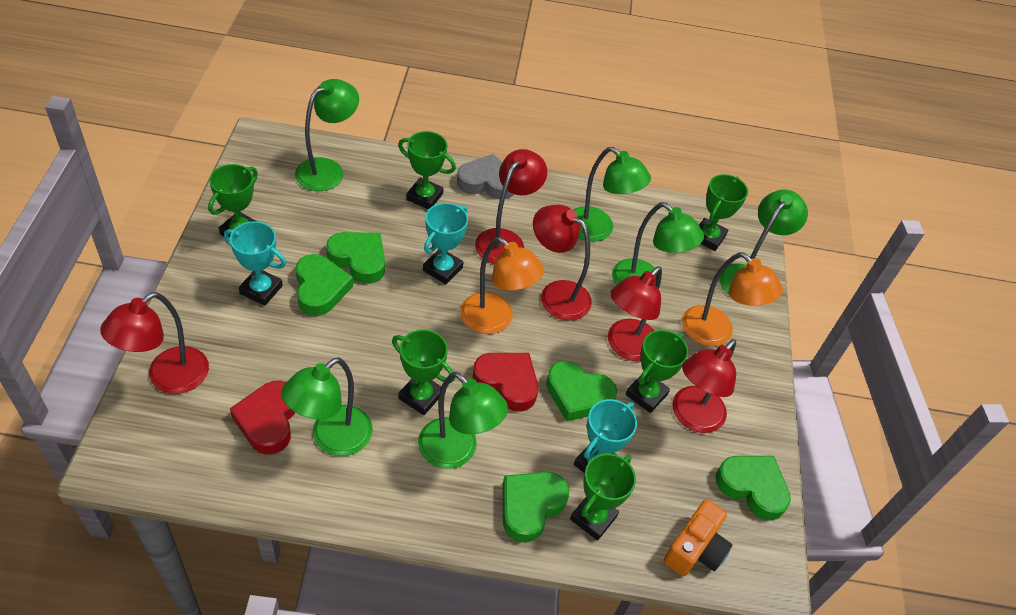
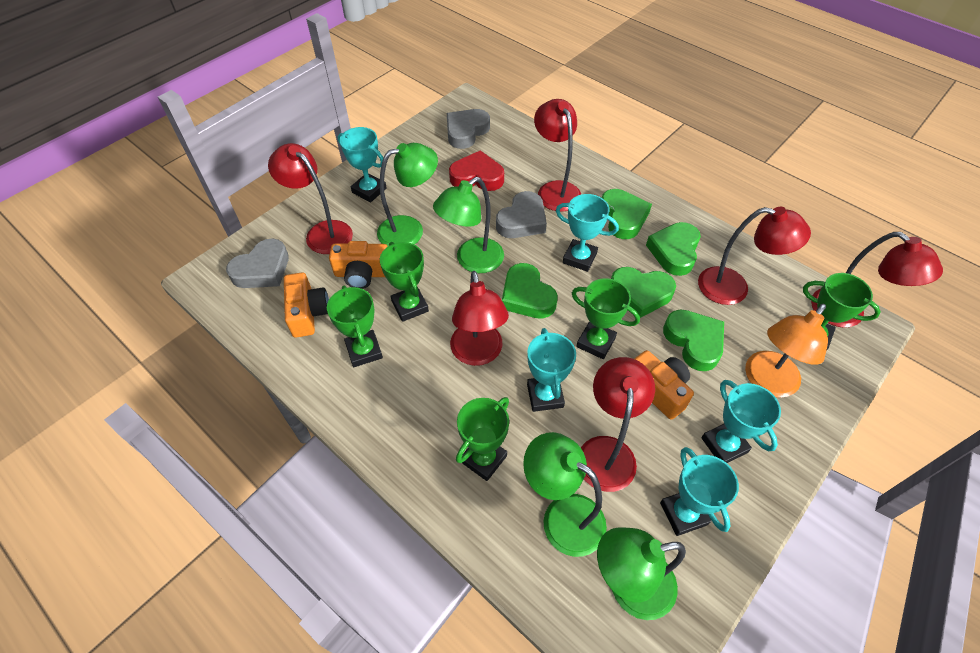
green lamp: 6 -> 4
green trophy: 6 -> 5
grey heart: 1 -> 3
orange camera: 1 -> 3
orange lamp: 2 -> 1
red heart: 2 -> 1
red lamp: 5 -> 6
turquoise trophy: 3 -> 5

